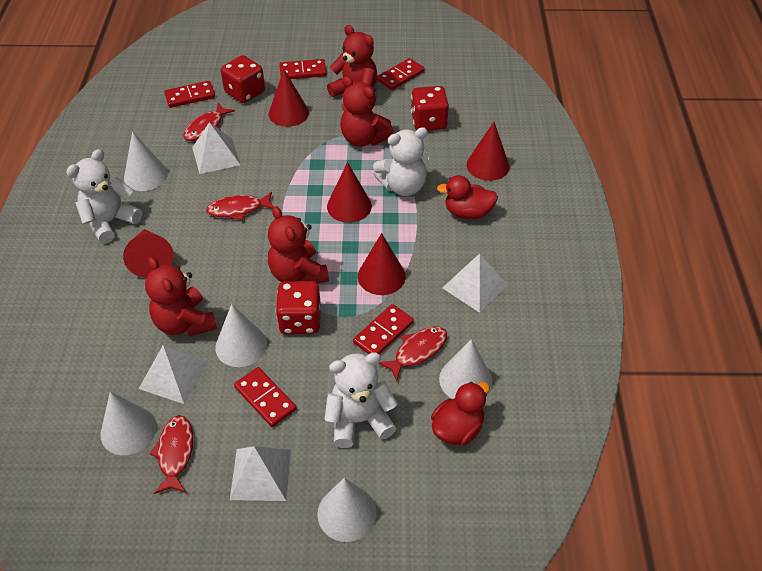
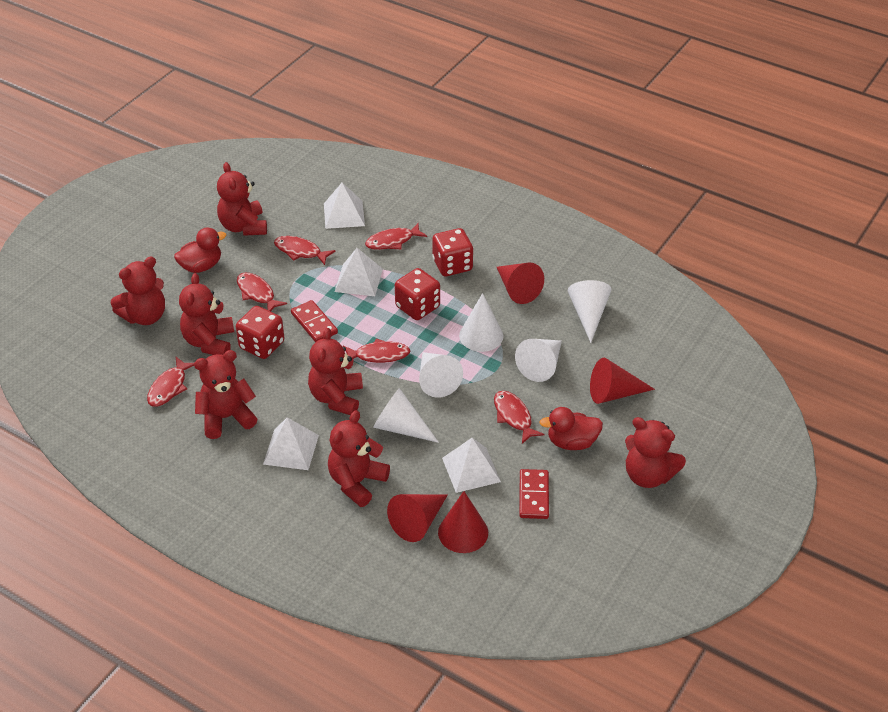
red cone: 5 -> 4
red domino: 5 -> 2
red fish: 4 -> 6
red teddy bear: 4 -> 7
white teddy bear: 3 -> 0

